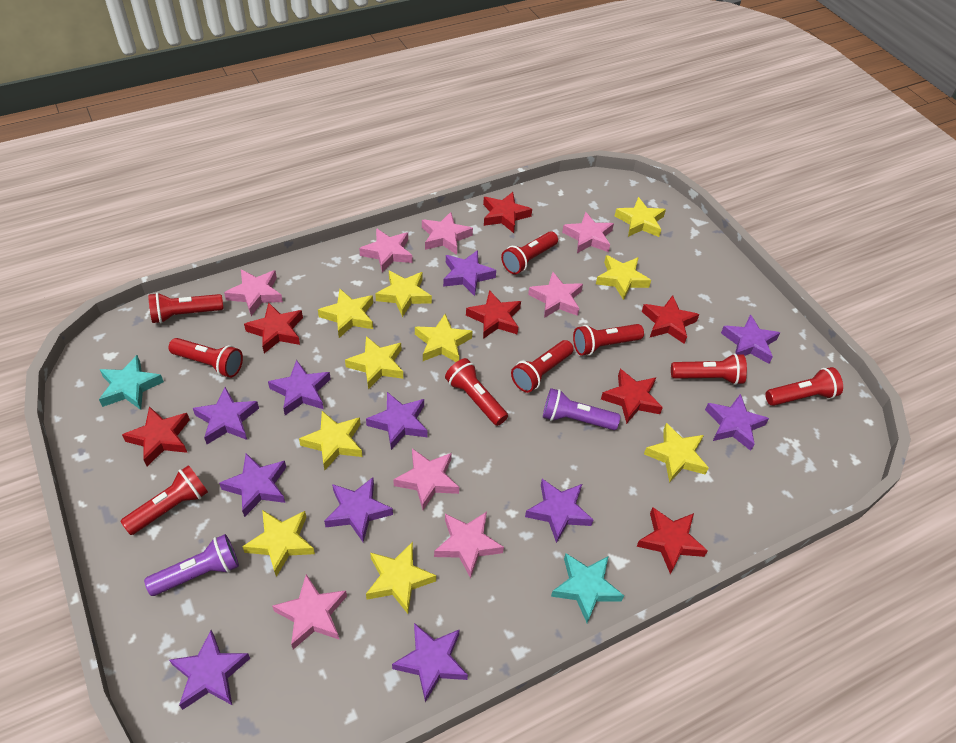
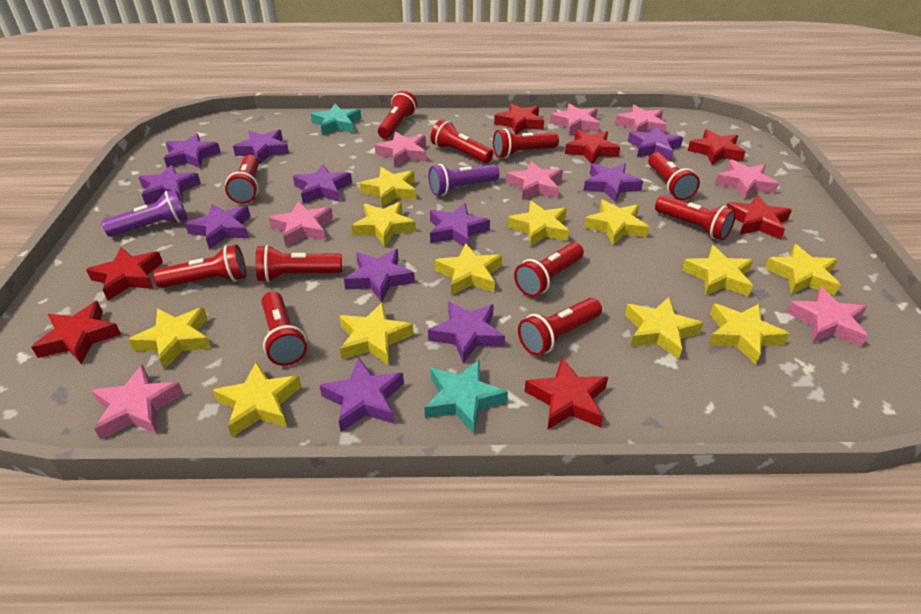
red flashlight: 9 -> 11
yellow star: 10 -> 12

